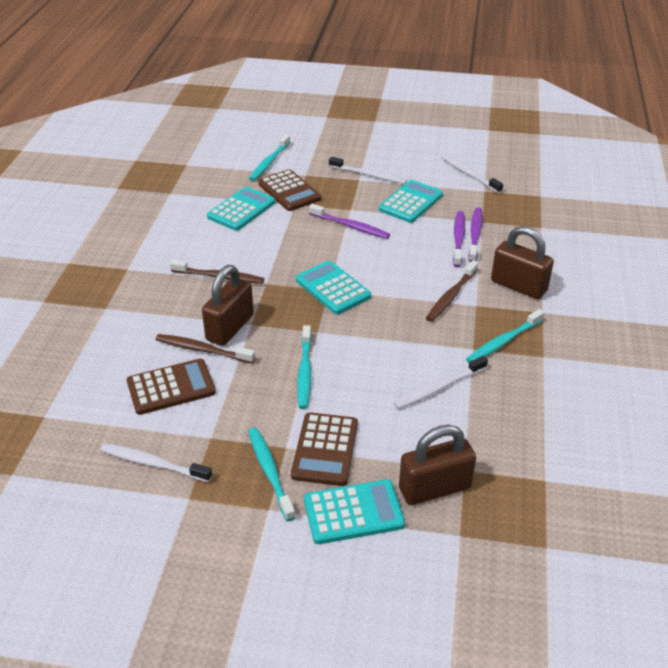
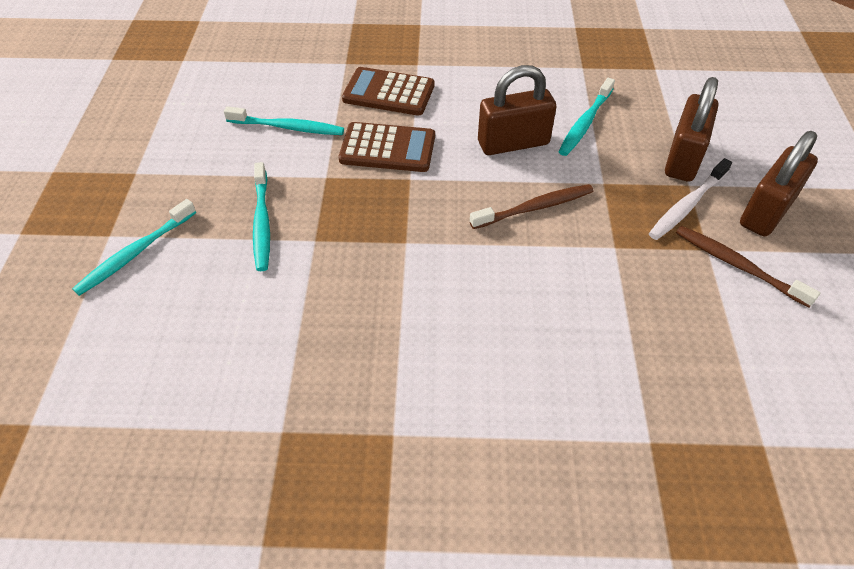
brown calculator: 3 -> 2
brown toothbrush: 3 -> 2
purple toothbrush: 3 -> 0
turquoise calculator: 4 -> 0
white toothbrush: 4 -> 1

